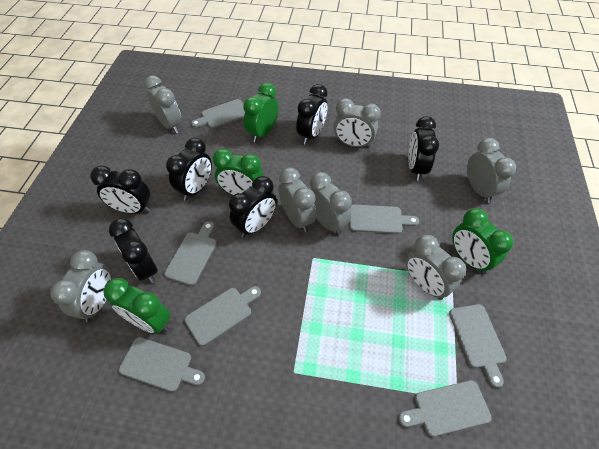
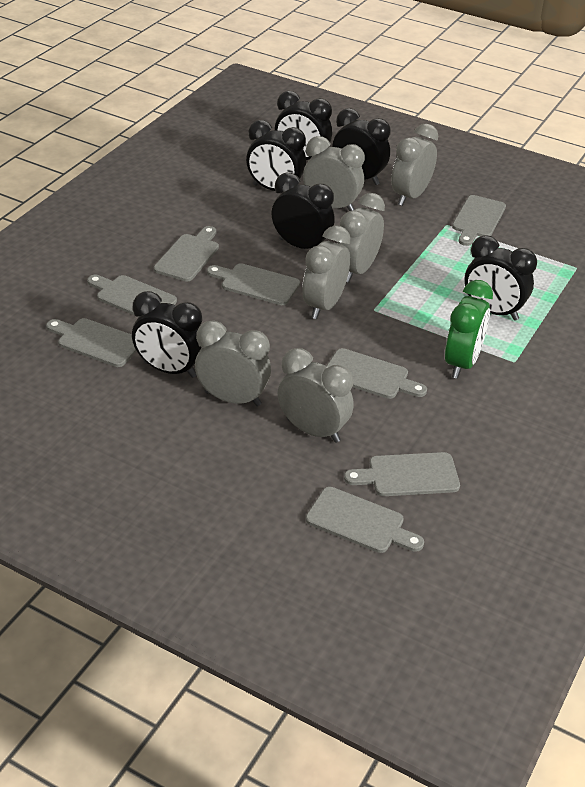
green clock: 4 -> 1
grey clock: 7 -> 6
grey cutting board: 7 -> 8

